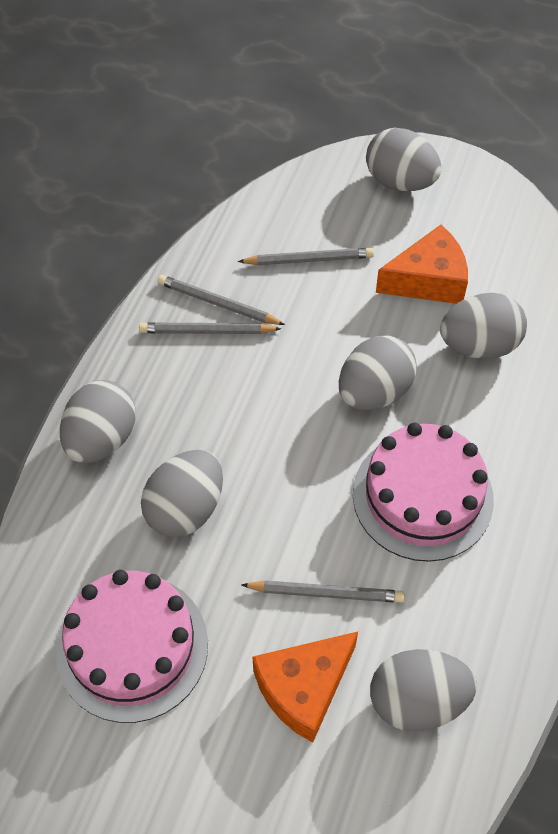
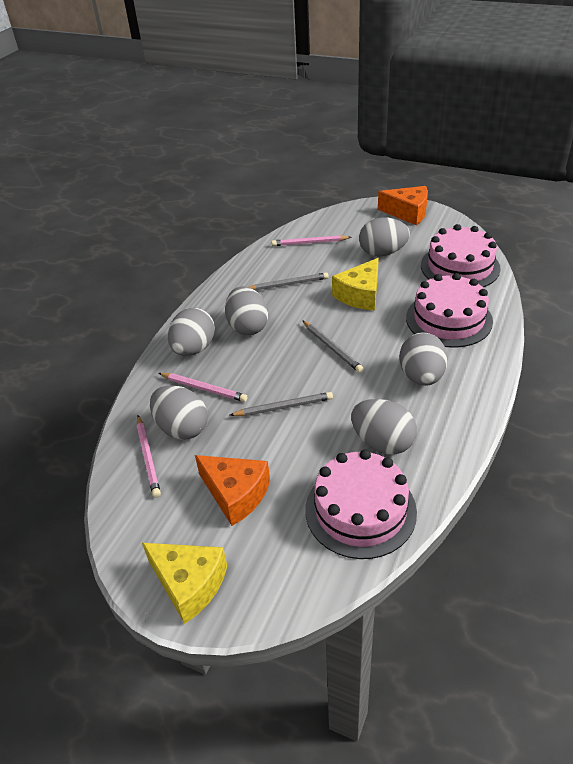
grey pencil: 4 -> 3
pink cake: 2 -> 3
pink pencil: 0 -> 3
yellow cheese: 0 -> 2

